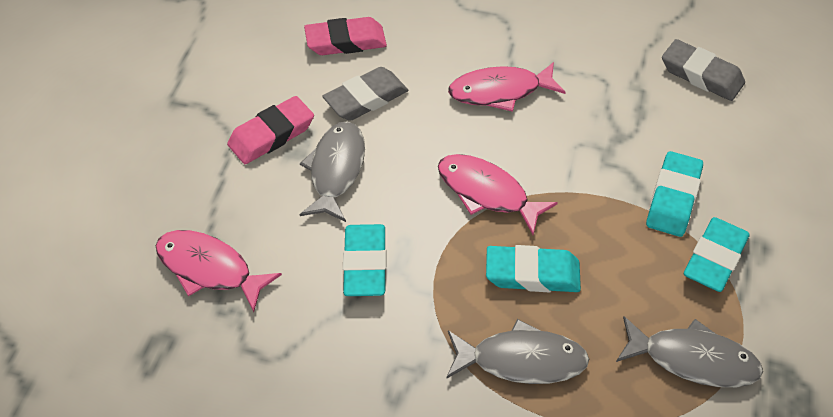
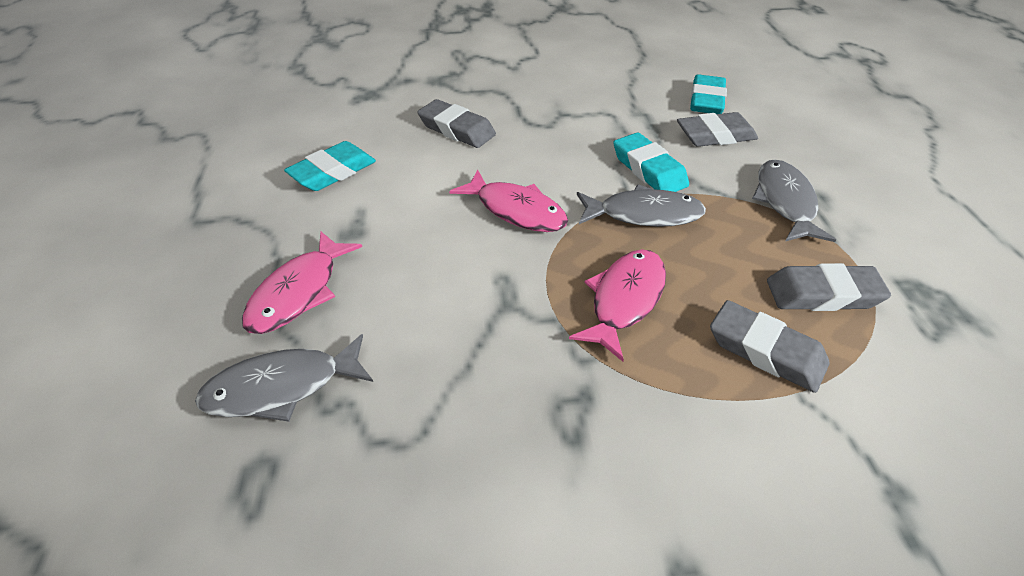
grey eraser: 2 -> 4
pink eraser: 2 -> 0
turquoise eraser: 4 -> 3

